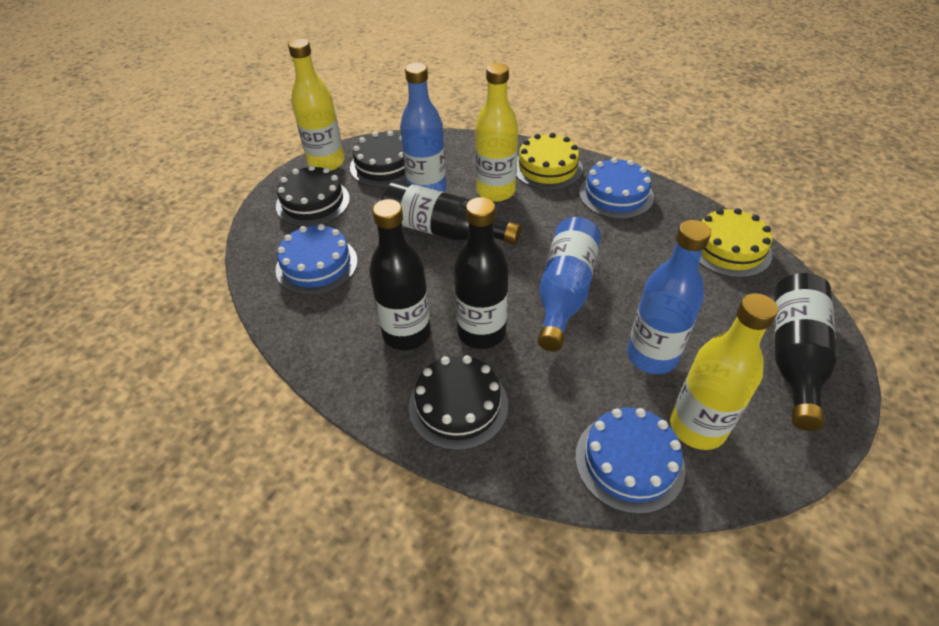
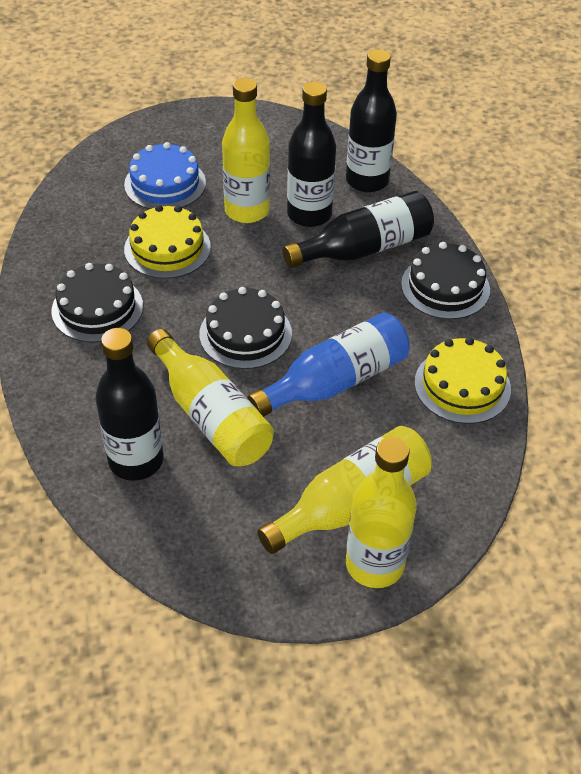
blue bottle: 3 -> 1
blue cake: 3 -> 1
yellow bottle: 3 -> 4

